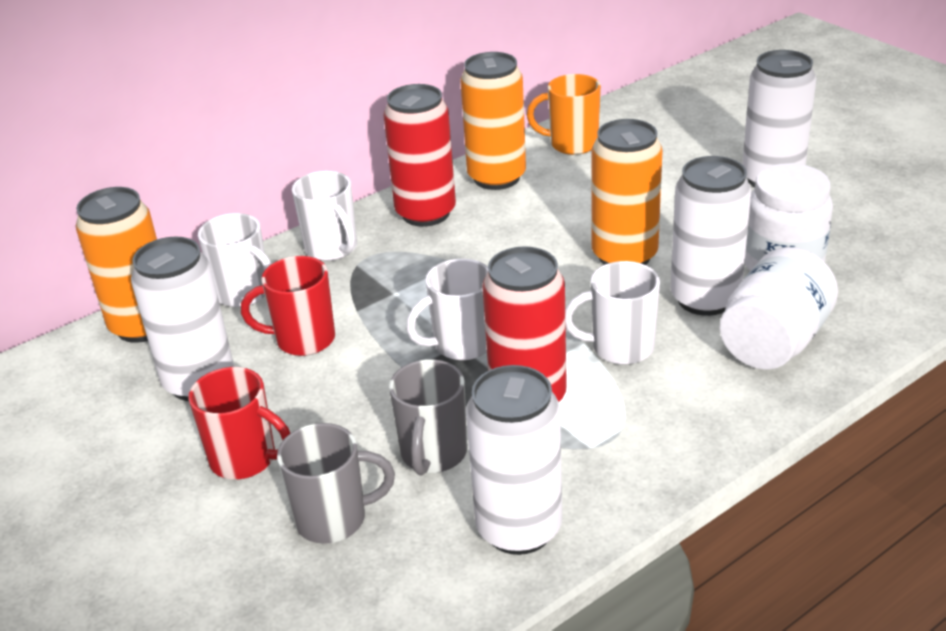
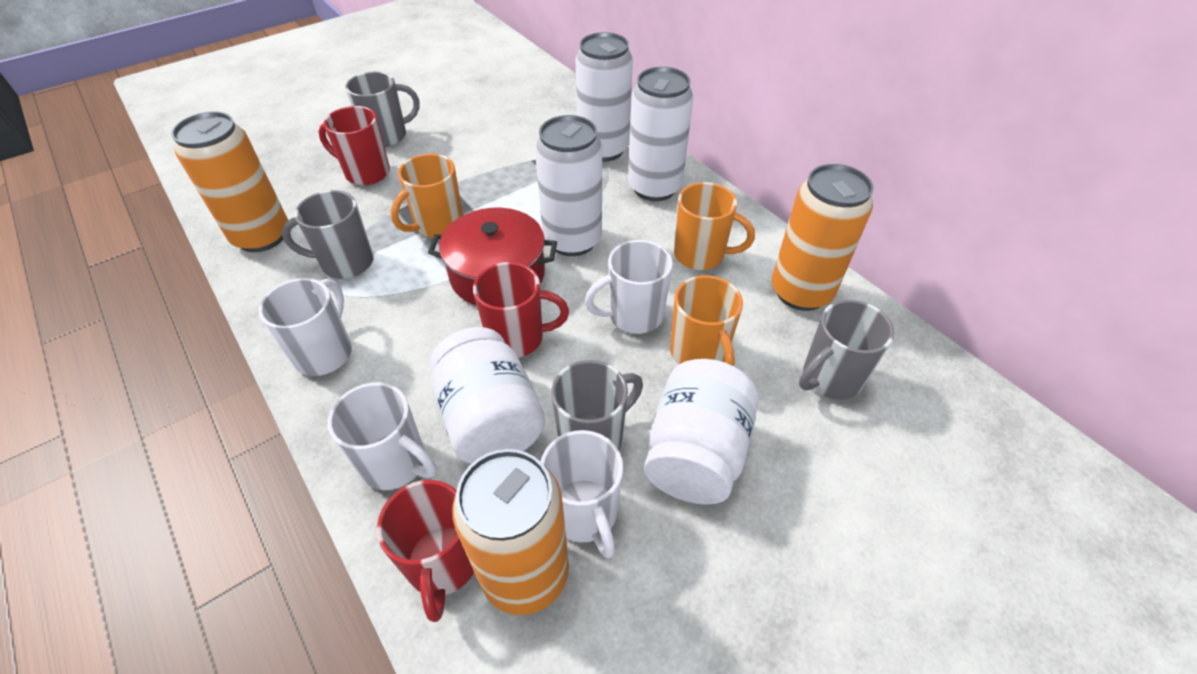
grey mug: 2 -> 4
orange mug: 1 -> 3
red can: 2 -> 0
red mug: 2 -> 3
red pot: 0 -> 1
white can: 4 -> 3

